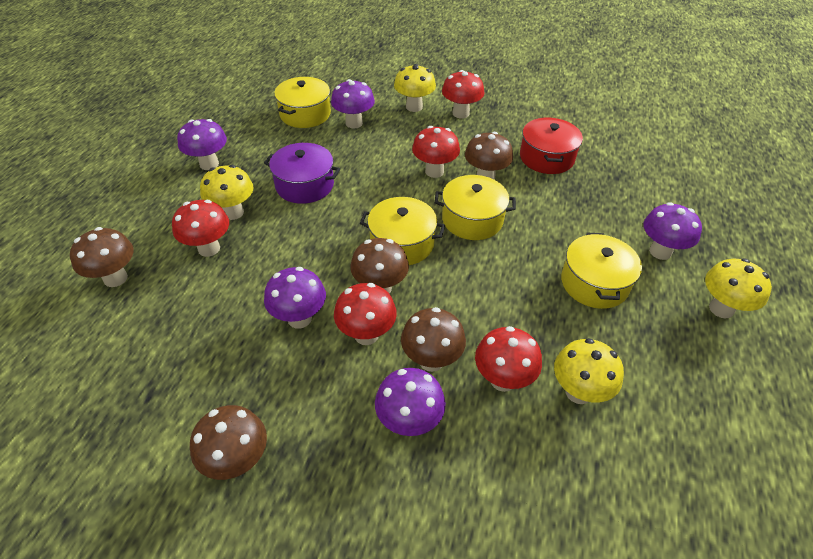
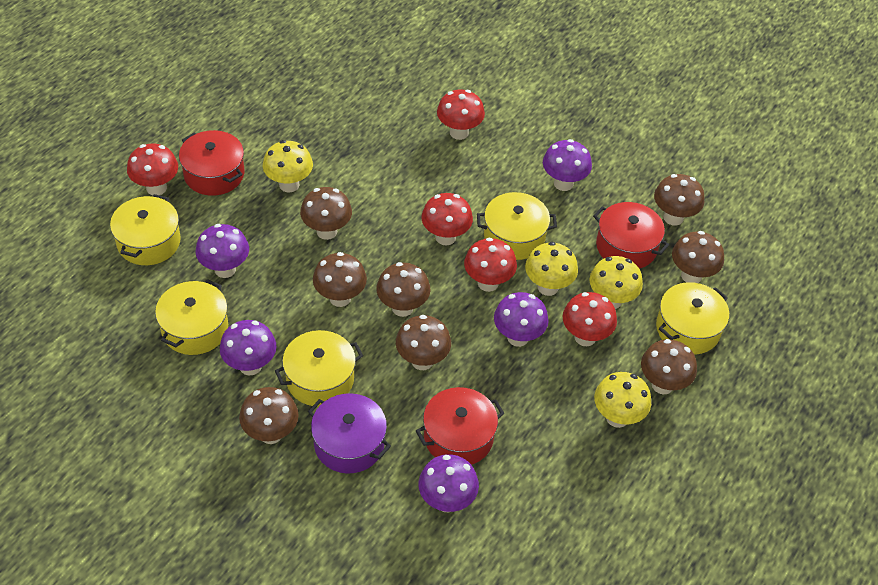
brown mushroom: 5 -> 8
red pot: 1 -> 3
yellow pot: 4 -> 5

